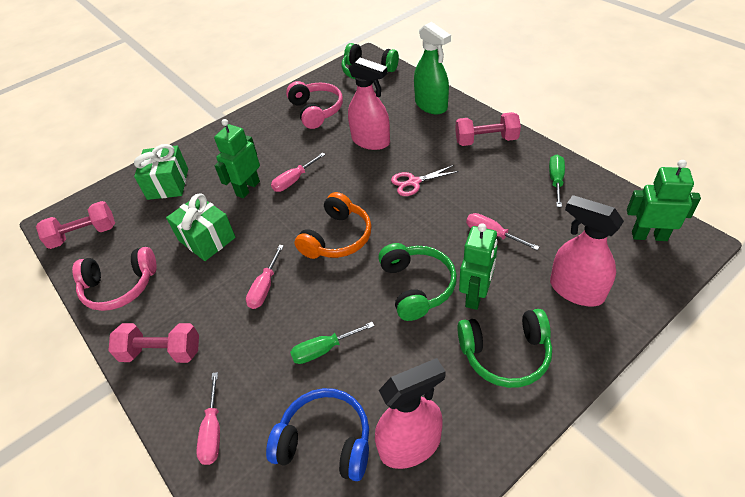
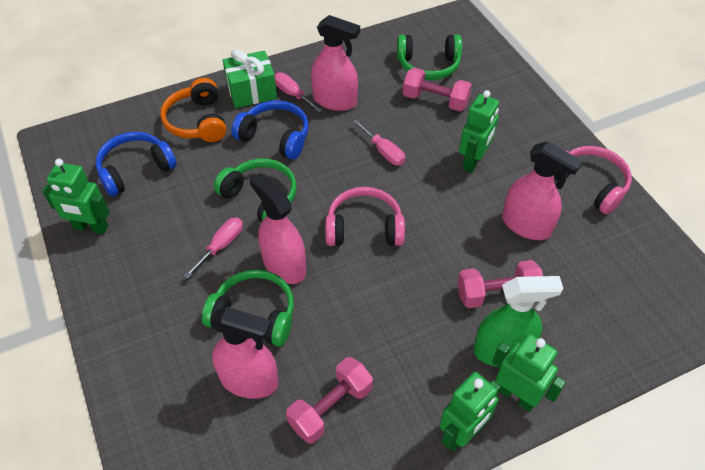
blue headphones: 1 -> 2
green gift: 2 -> 1
green robot: 3 -> 4
green screwdriver: 2 -> 0
pink scissors: 1 -> 0
pink screwdriver: 4 -> 3
pink spray bottle: 3 -> 4

